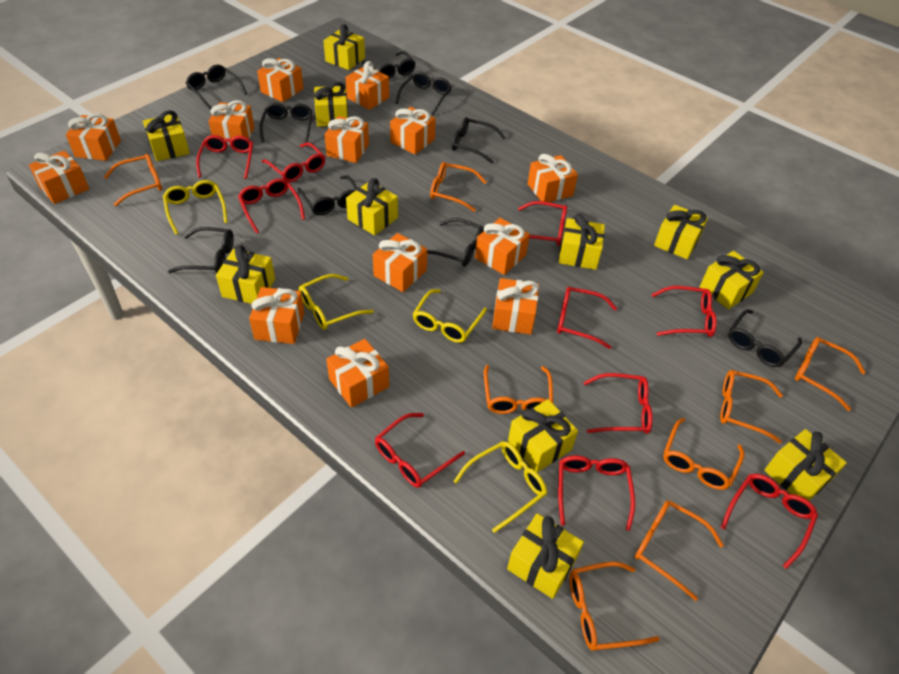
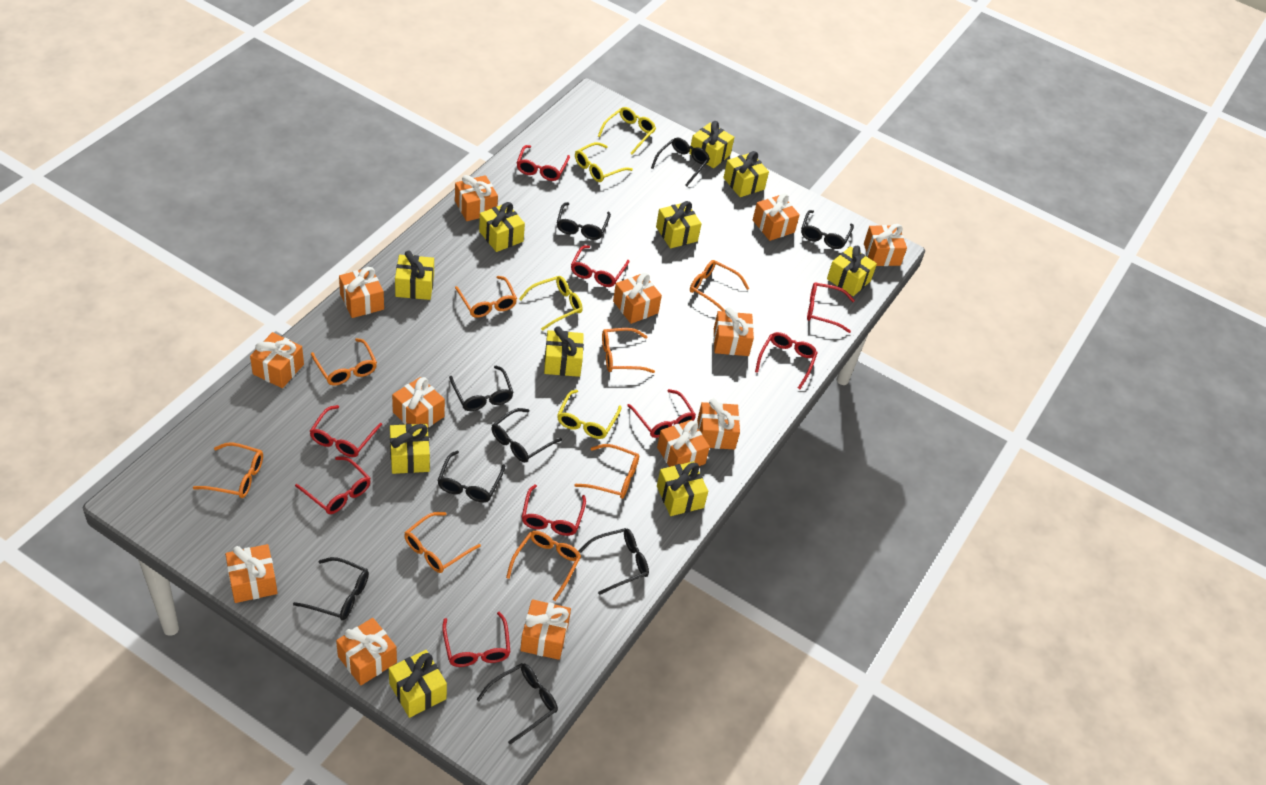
red glasses: 10 -> 9
yellow gift: 11 -> 10

